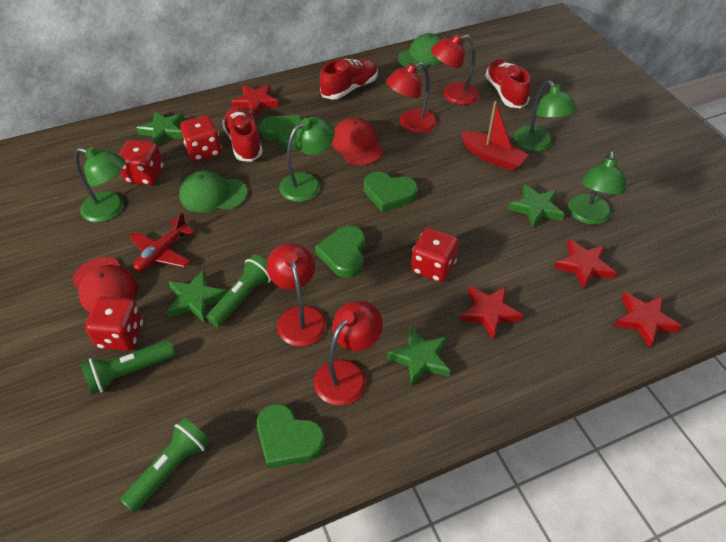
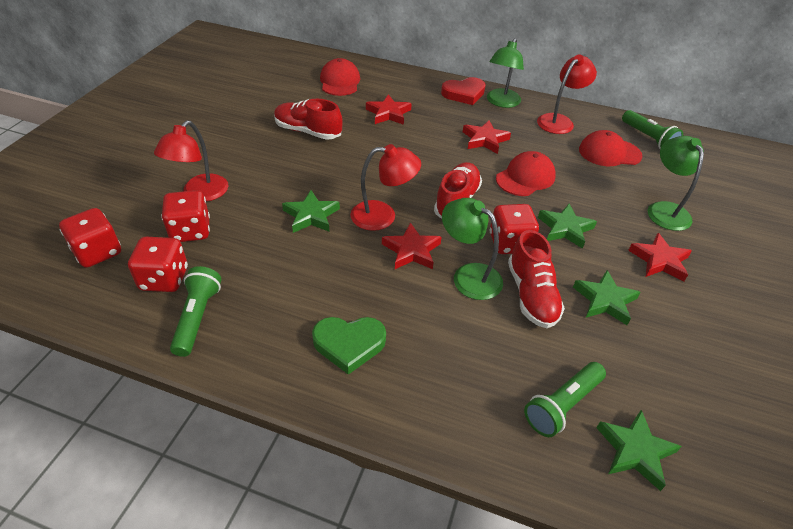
green cap: 2 -> 0
green heart: 4 -> 1
green lamp: 4 -> 3
red boat: 1 -> 0
red cap: 2 -> 3
red heart: 0 -> 1
red lamp: 4 -> 3
red plane: 1 -> 0

